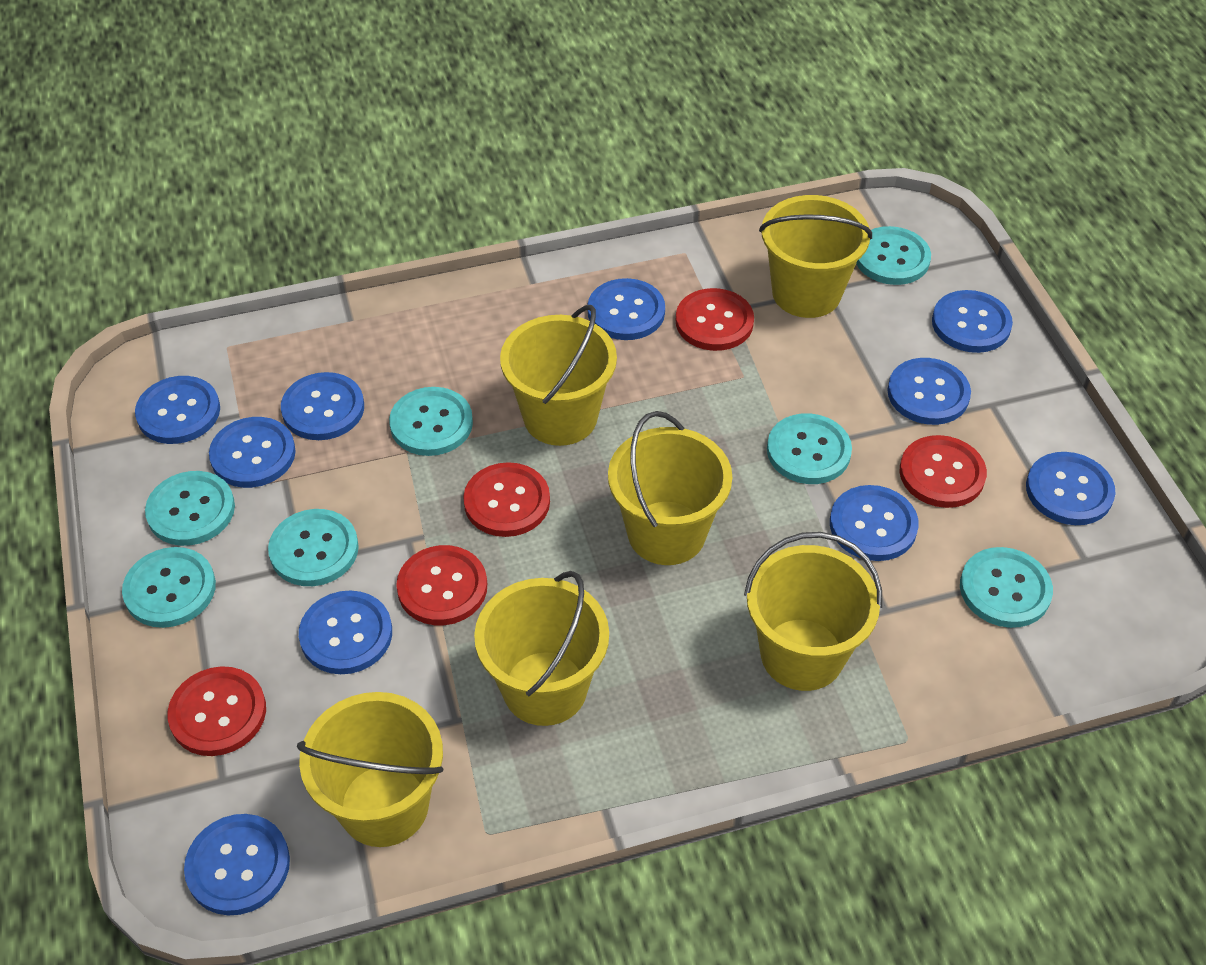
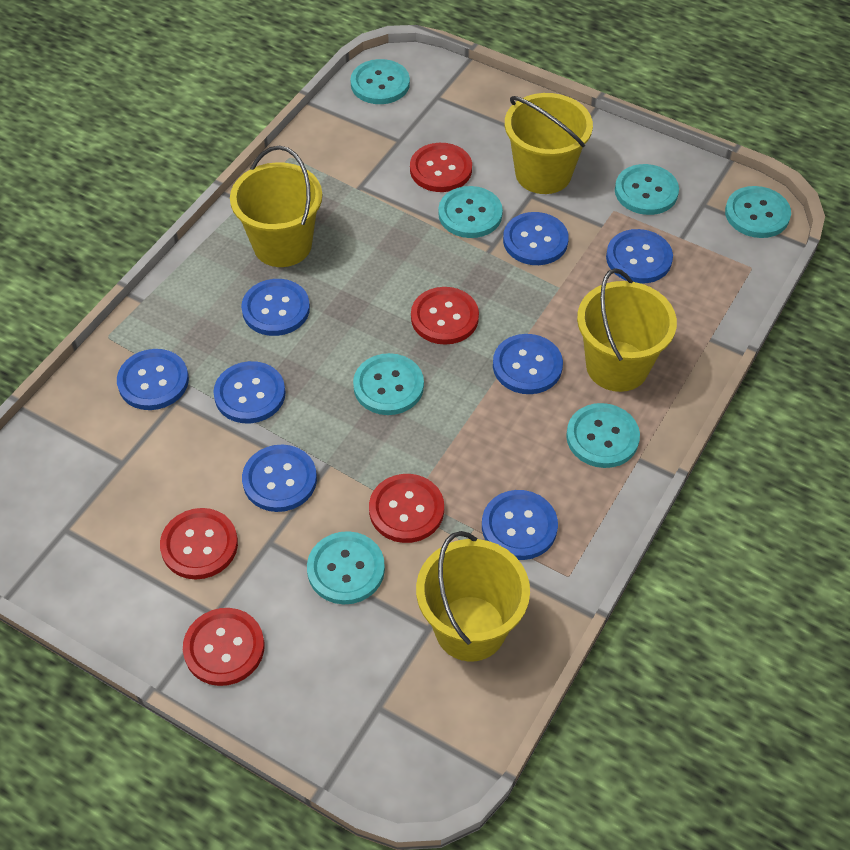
blue button: 10 -> 8
yellow bucket: 6 -> 4

